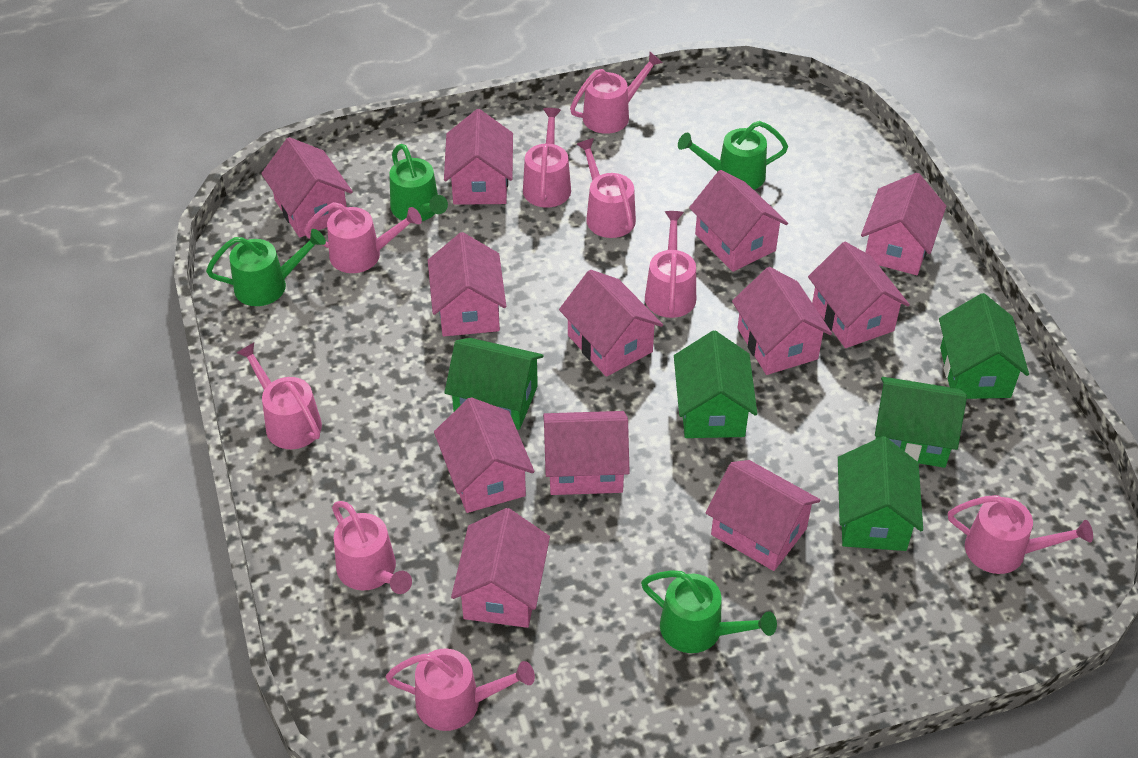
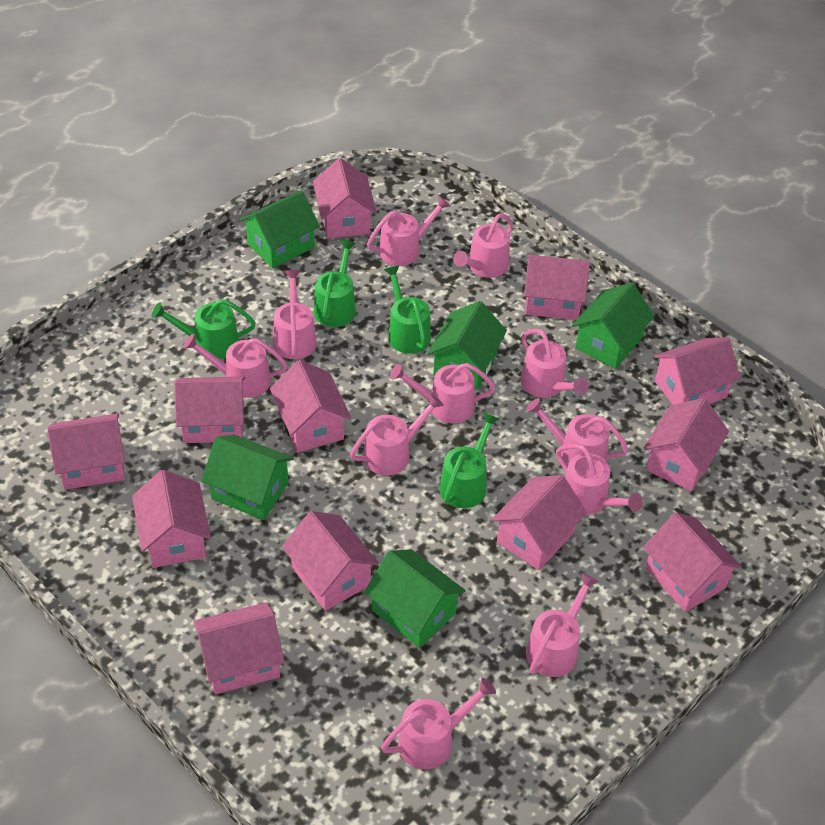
pink watering can: 9 -> 11

